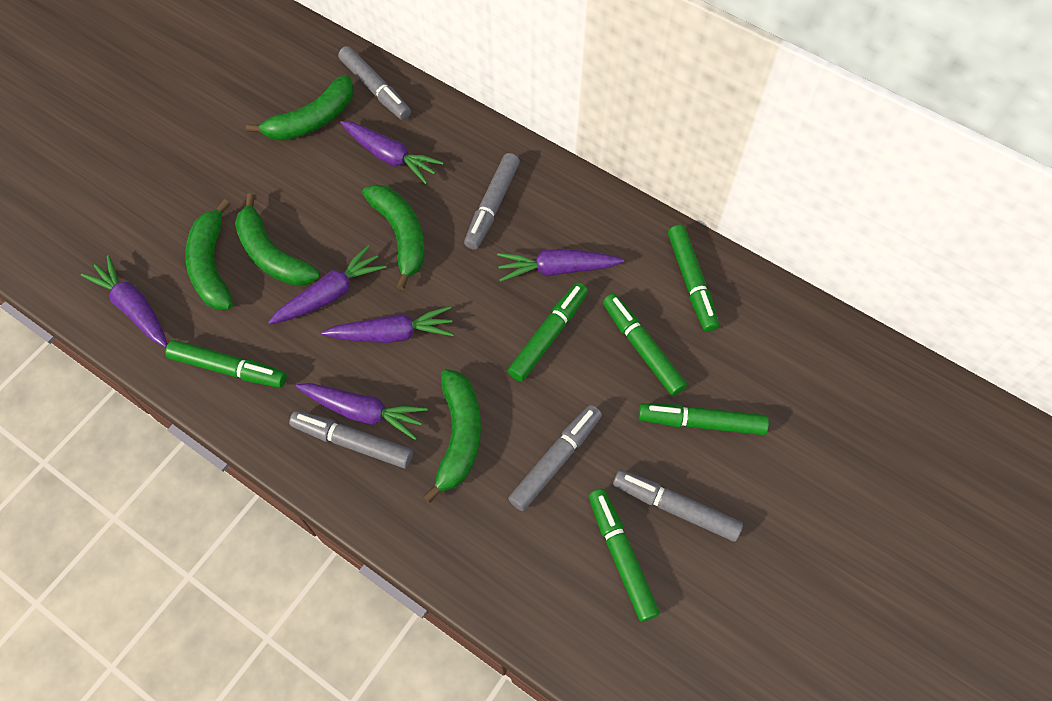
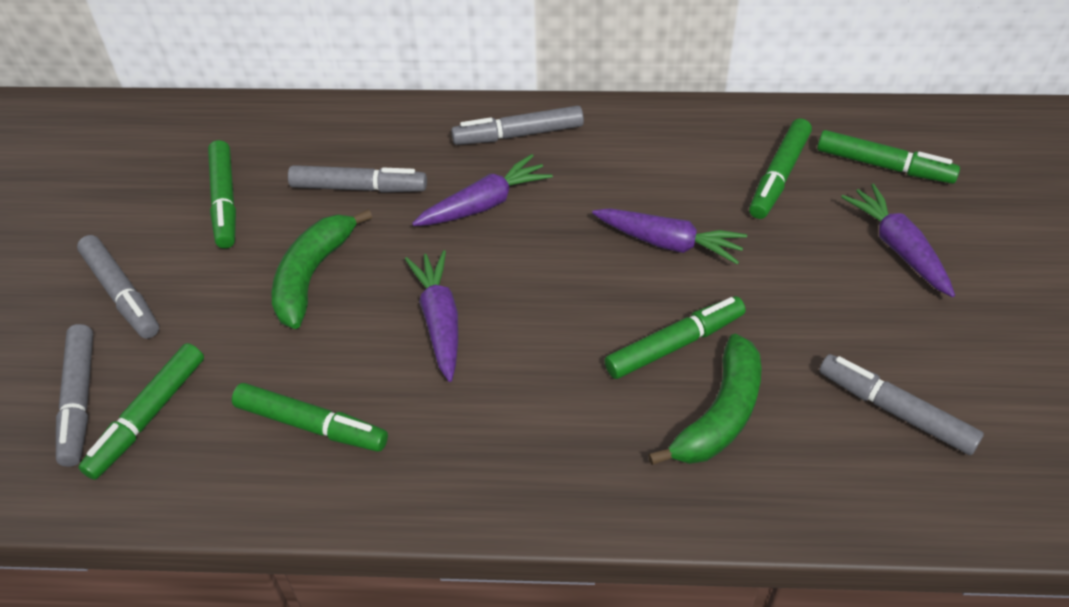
green banana: 5 -> 2
purple carrot: 6 -> 4

